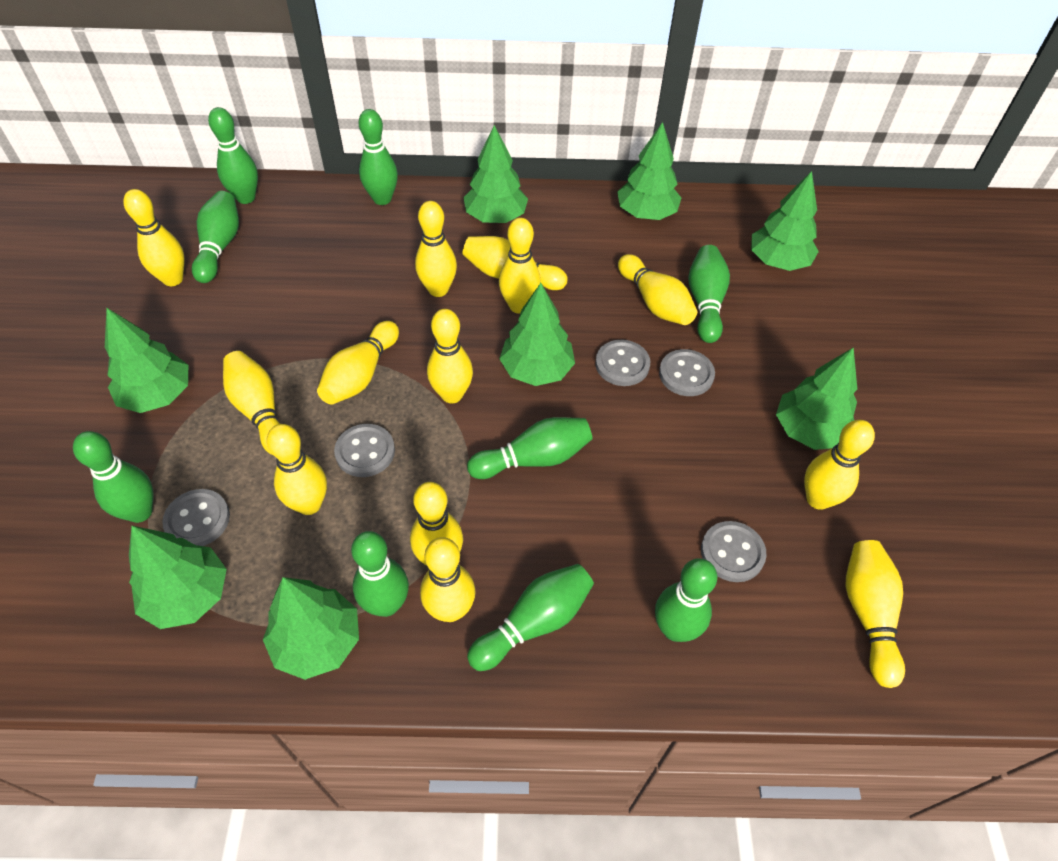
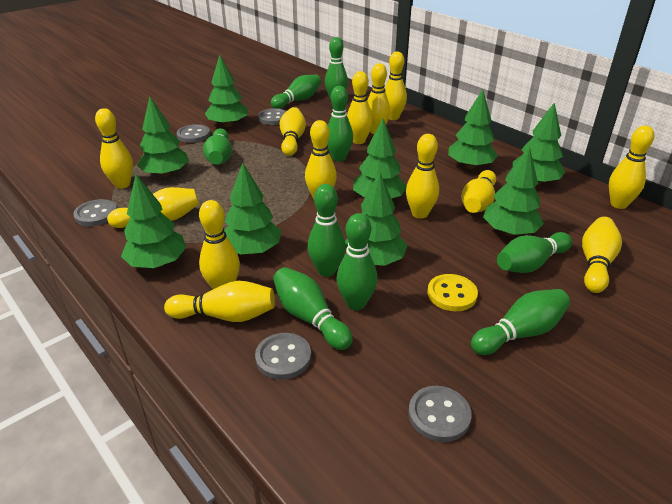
green tree: 8 -> 9
yellow button: 0 -> 1

